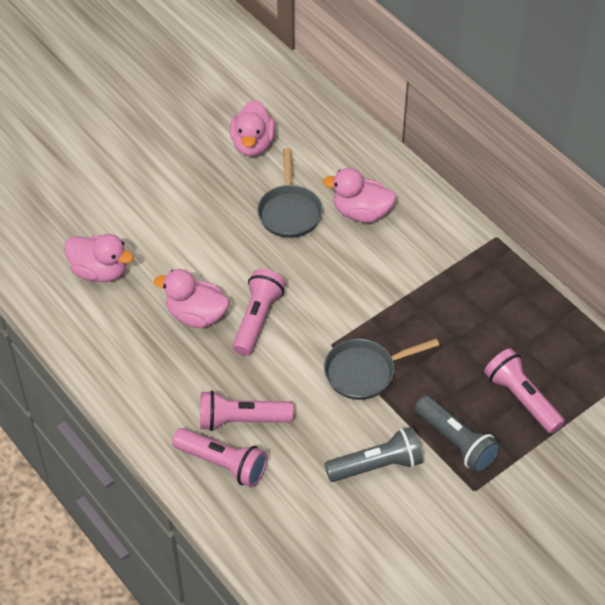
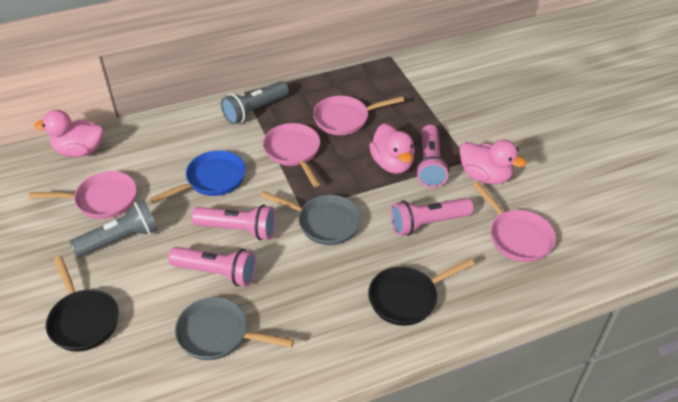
black pan: 0 -> 2
blue pan: 0 -> 1
pink duck: 4 -> 3
pink pan: 0 -> 4

